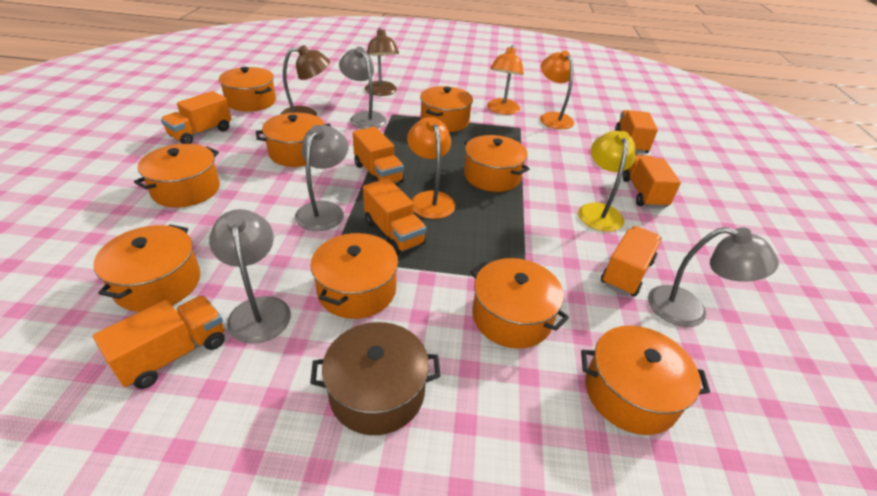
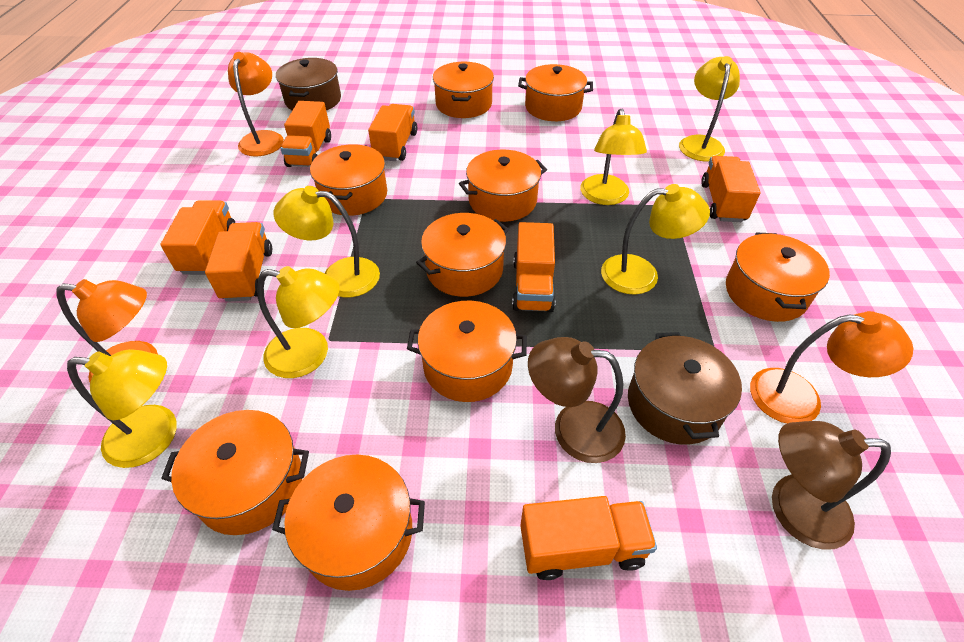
brown pot: 1 -> 2
grey lamp: 4 -> 0
yellow lamp: 1 -> 6

